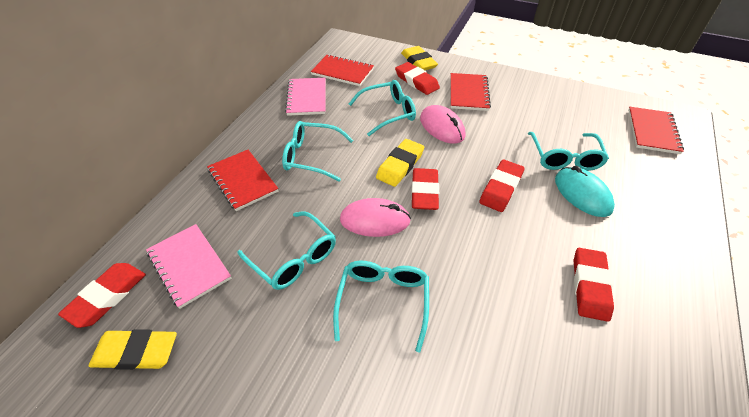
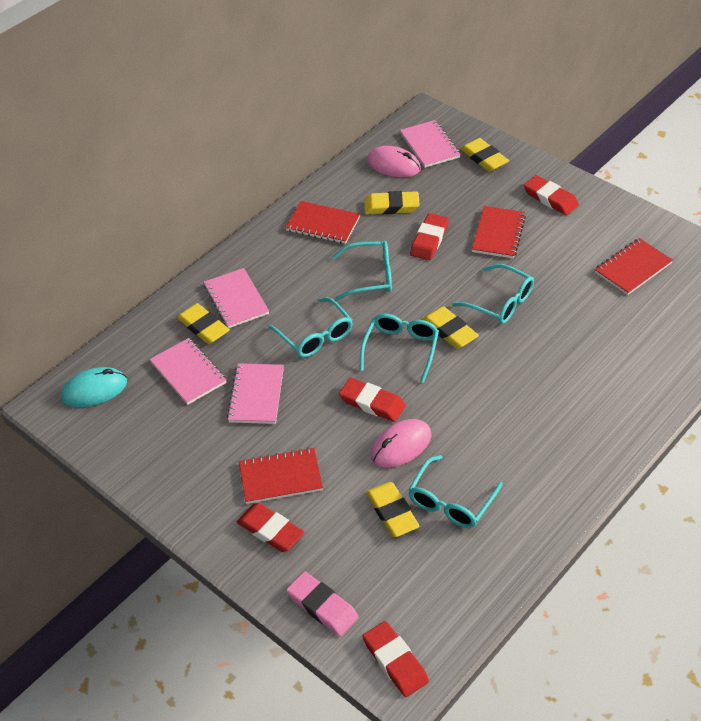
pink eraser: 0 -> 1
pink notebook: 2 -> 4
yellow eraser: 3 -> 5

